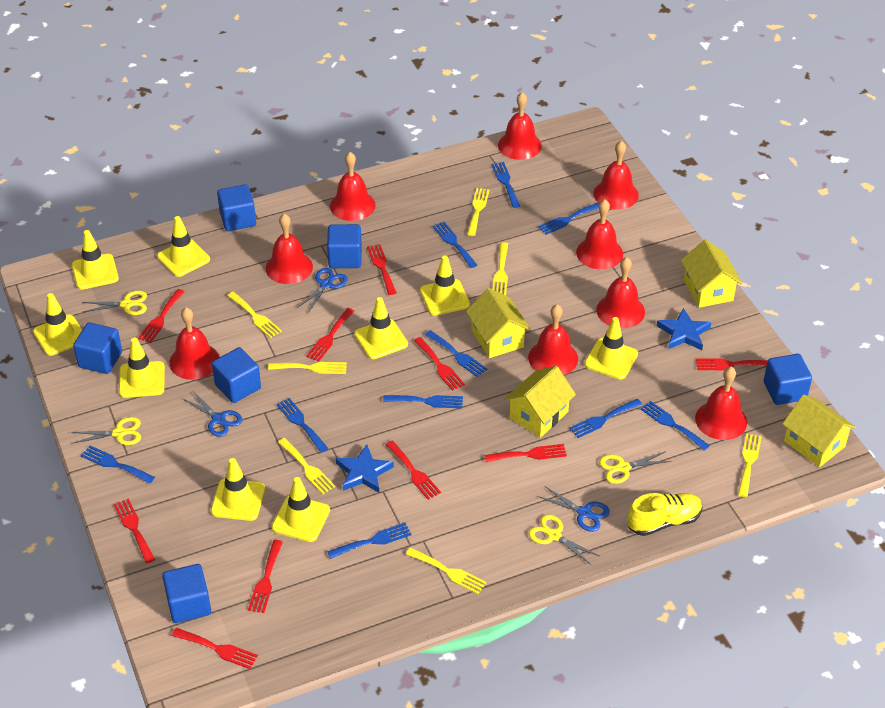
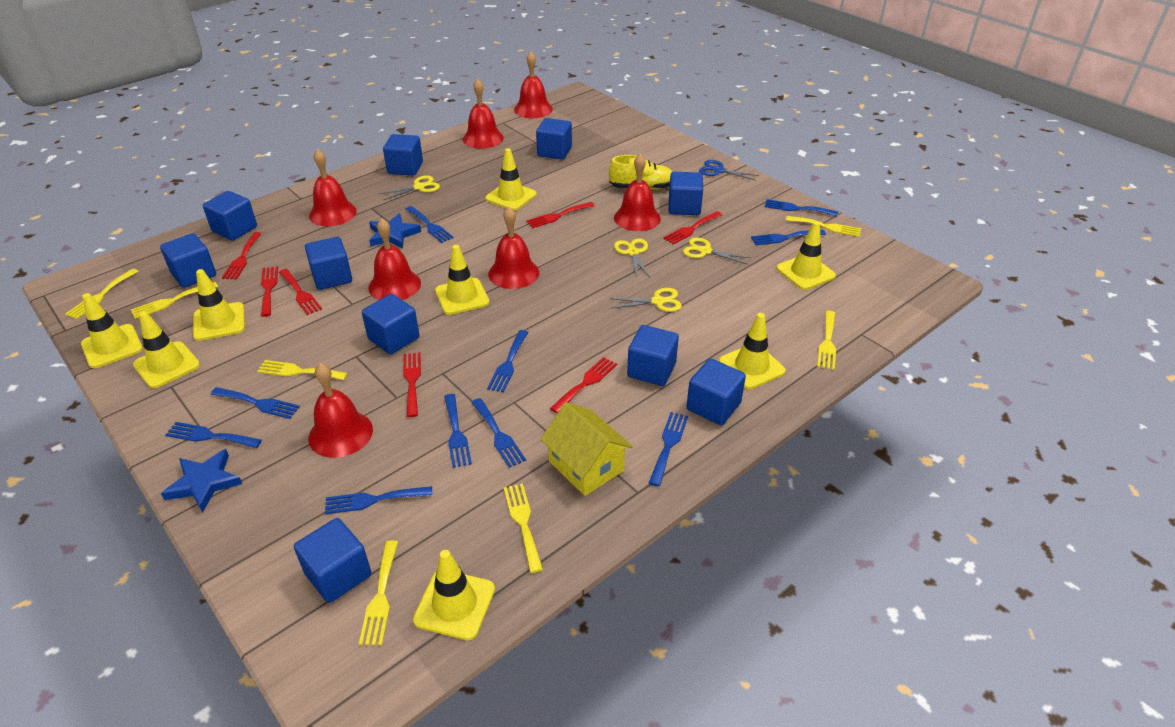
blue cube: 6 -> 10
blue scissors: 3 -> 1
red bell: 9 -> 7
red fork: 10 -> 7
yellow house: 4 -> 1
yellow traffic cone: 9 -> 8

